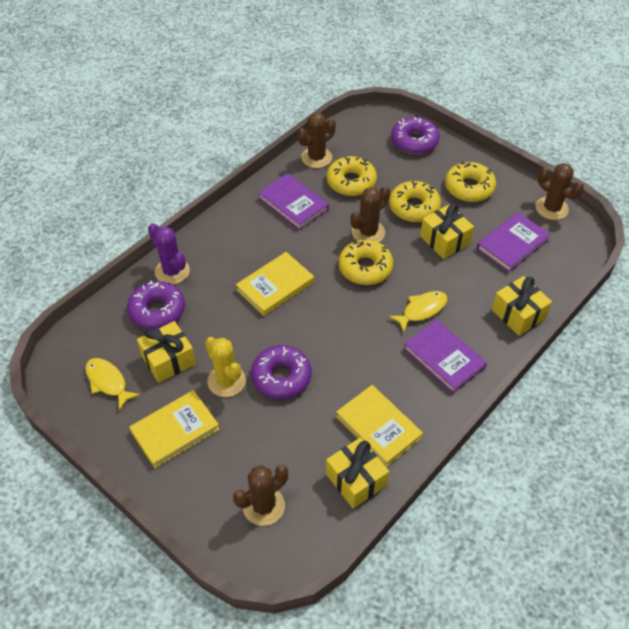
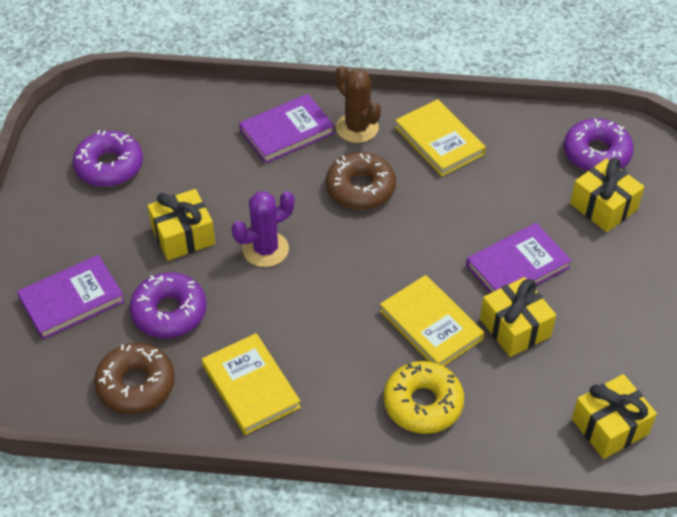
brown cactus: 4 -> 1
brown donut: 0 -> 2
yellow cactus: 1 -> 0
yellow donut: 4 -> 1
yellow fish: 2 -> 0

